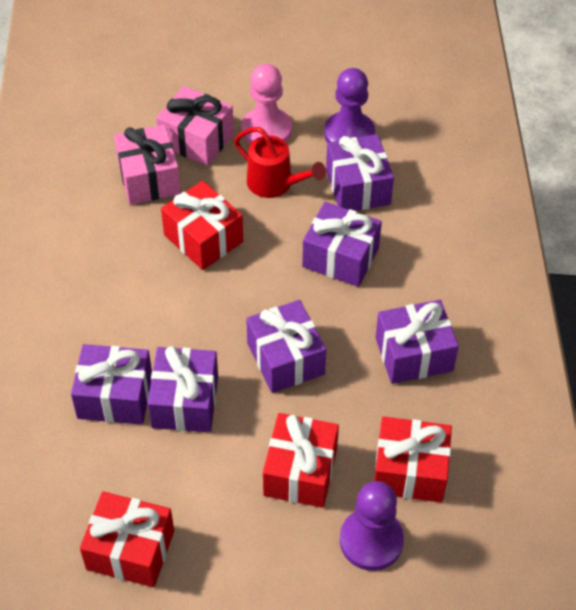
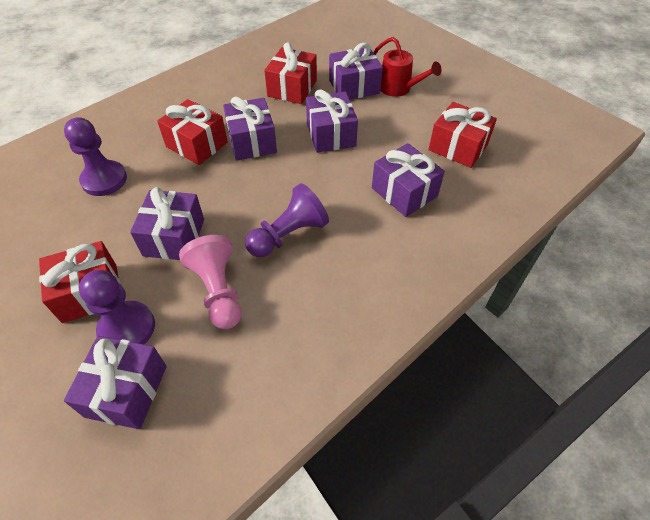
pink gift: 2 -> 0
purple pawn: 2 -> 3

